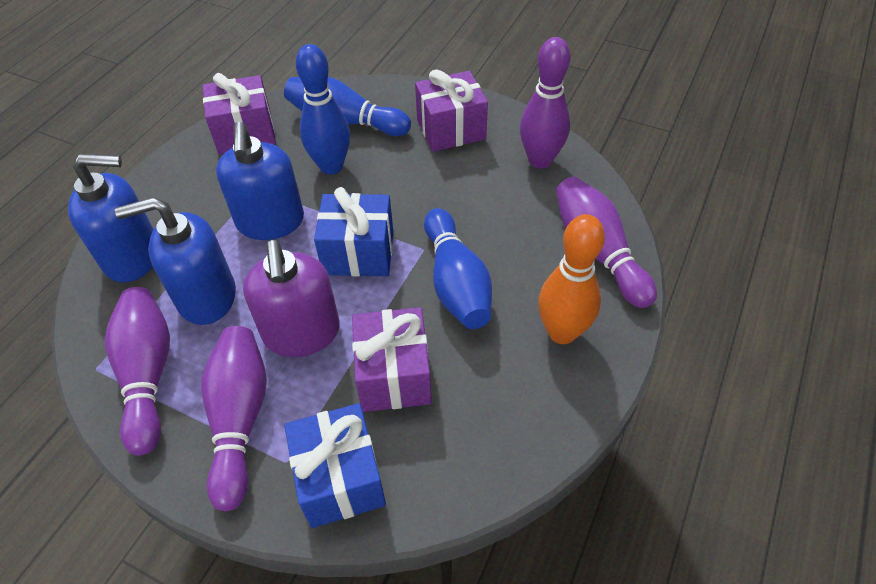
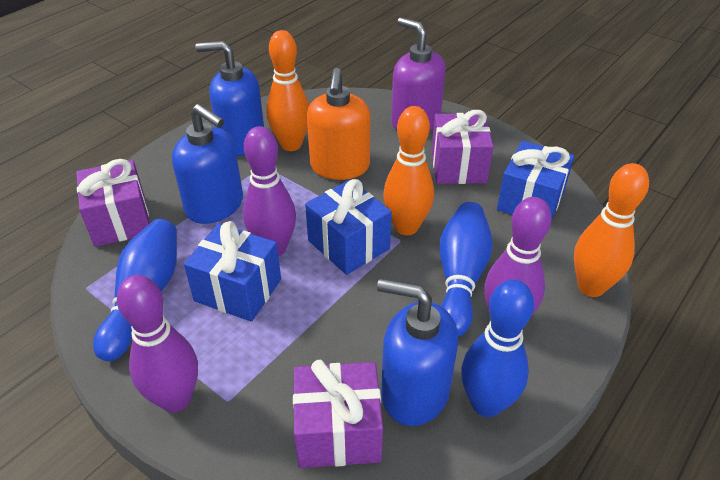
blue gift: 2 -> 3
orange bowling pin: 1 -> 3
orange soap dispenser: 0 -> 1
purple bowling pin: 4 -> 3

